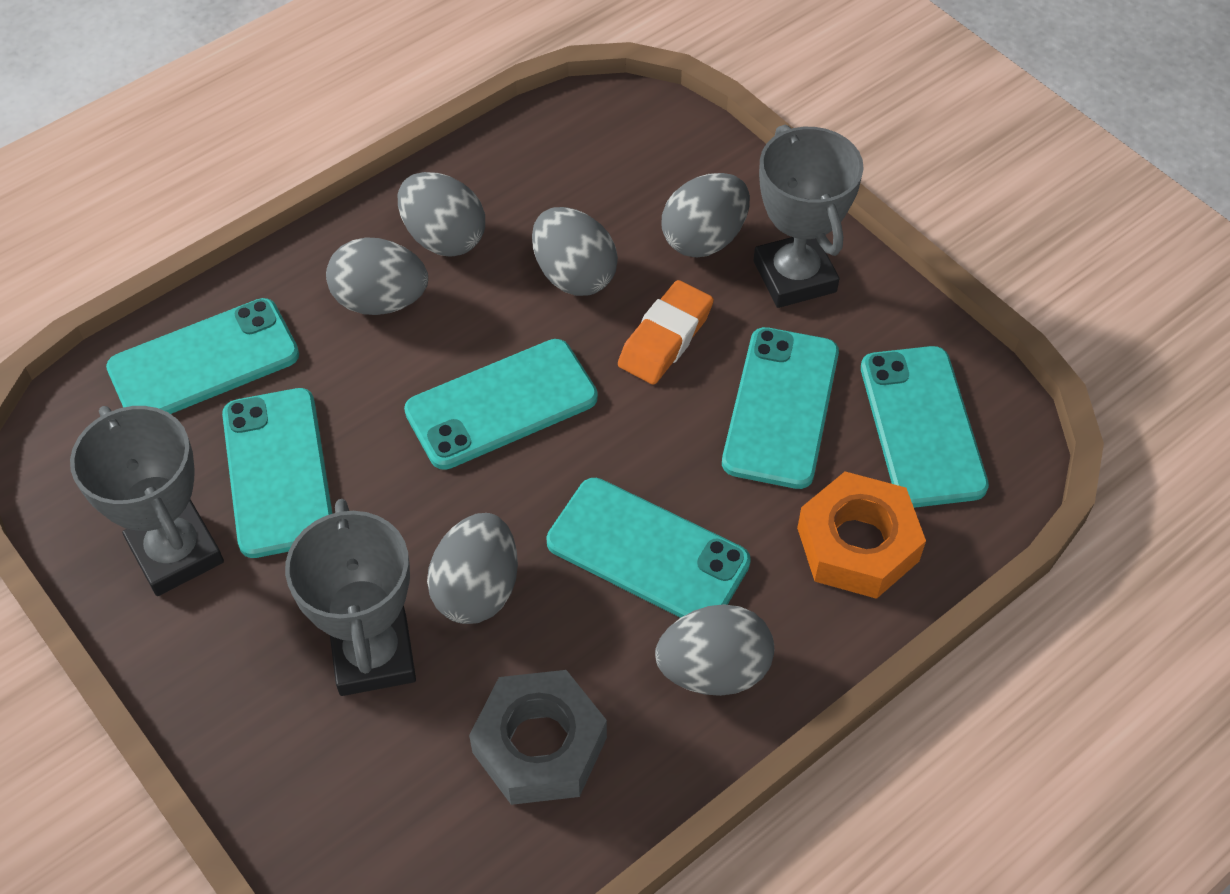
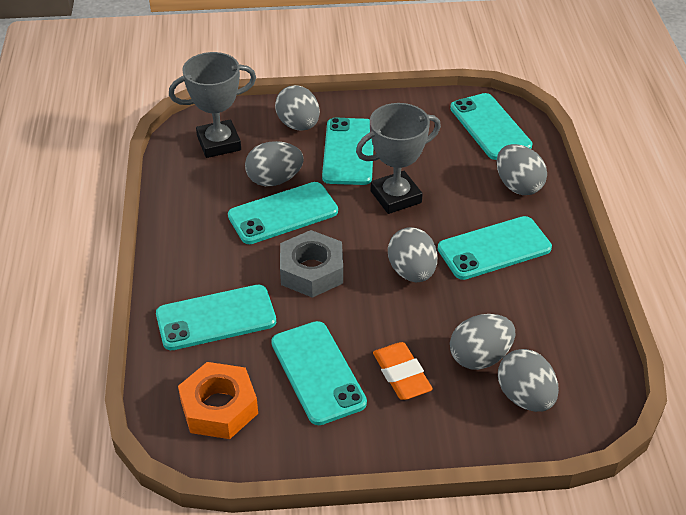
grey trophy: 3 -> 2

